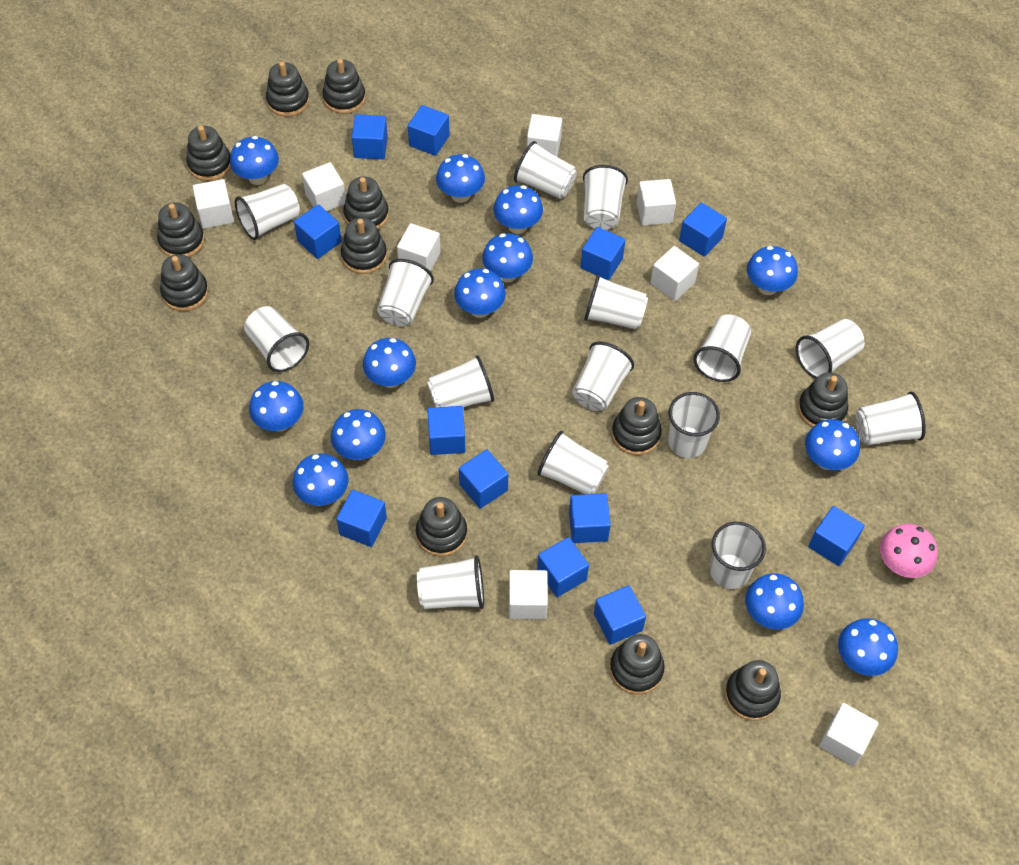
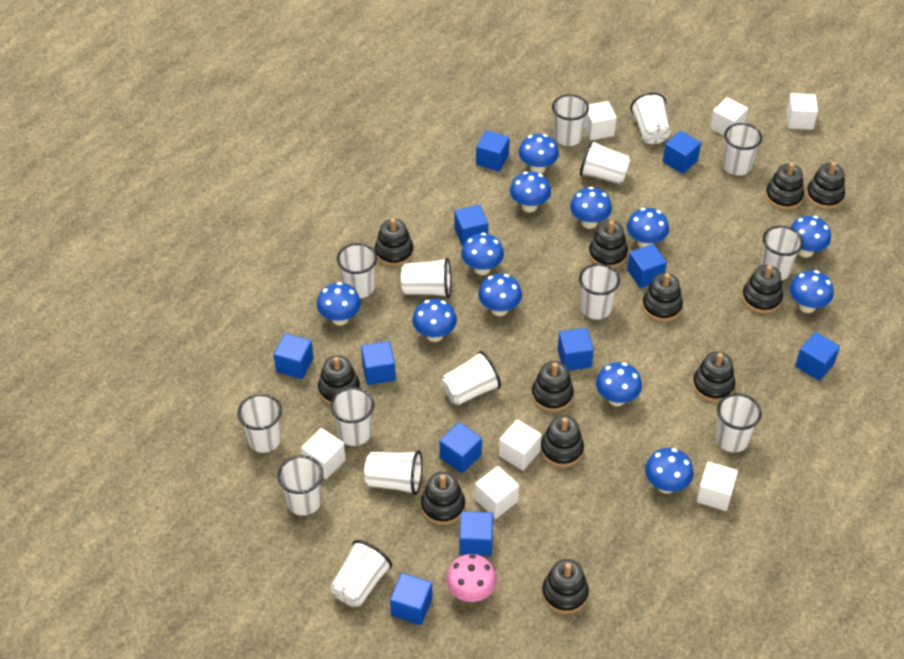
blue cube: 12 -> 11
blue mushroom: 13 -> 12
white cube: 8 -> 7

